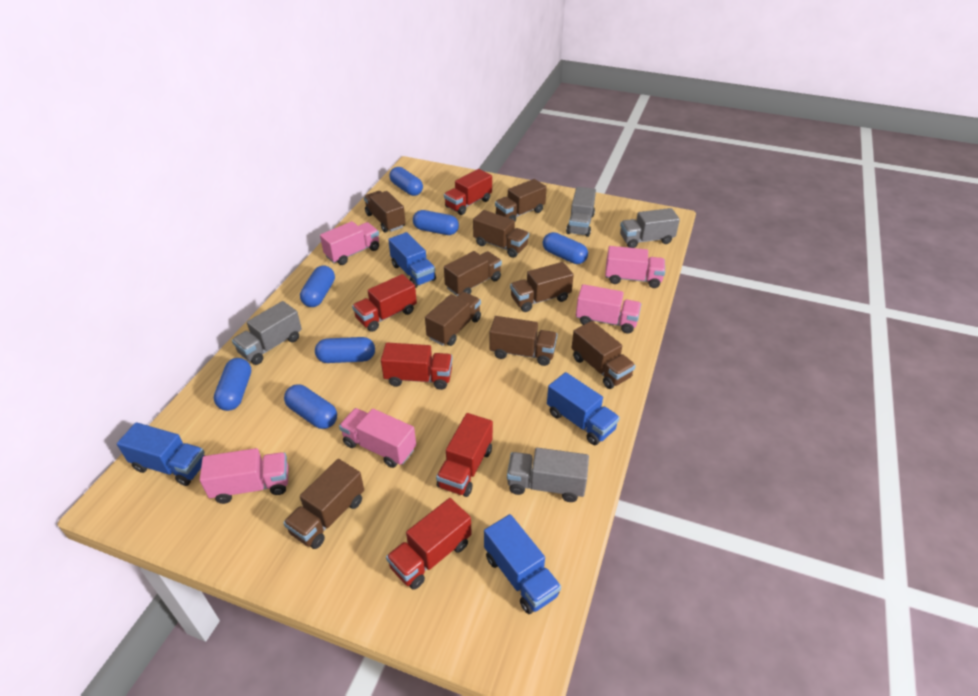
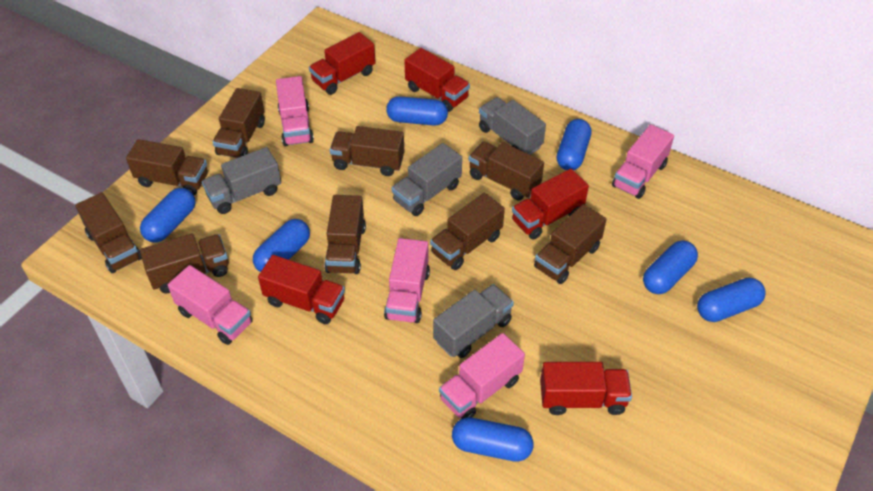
blue truck: 4 -> 0

